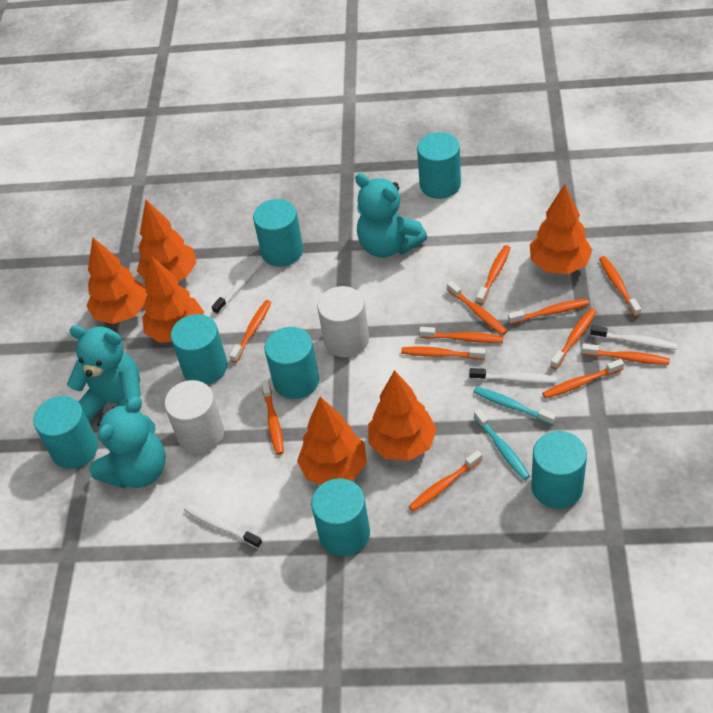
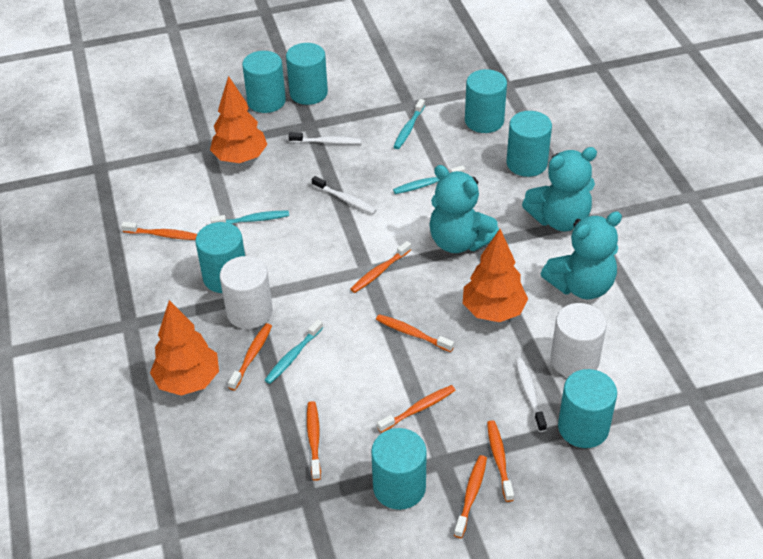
orange toothbrush: 12 -> 8
orange tree: 6 -> 3
turquoise toothbrush: 2 -> 4
white toothbrush: 4 -> 3

